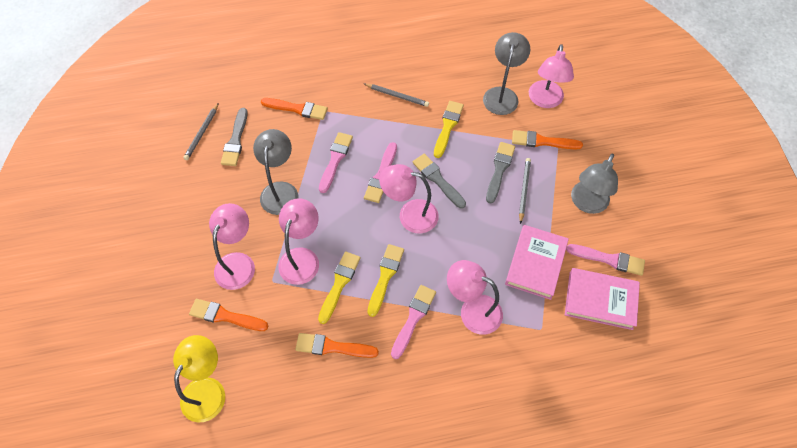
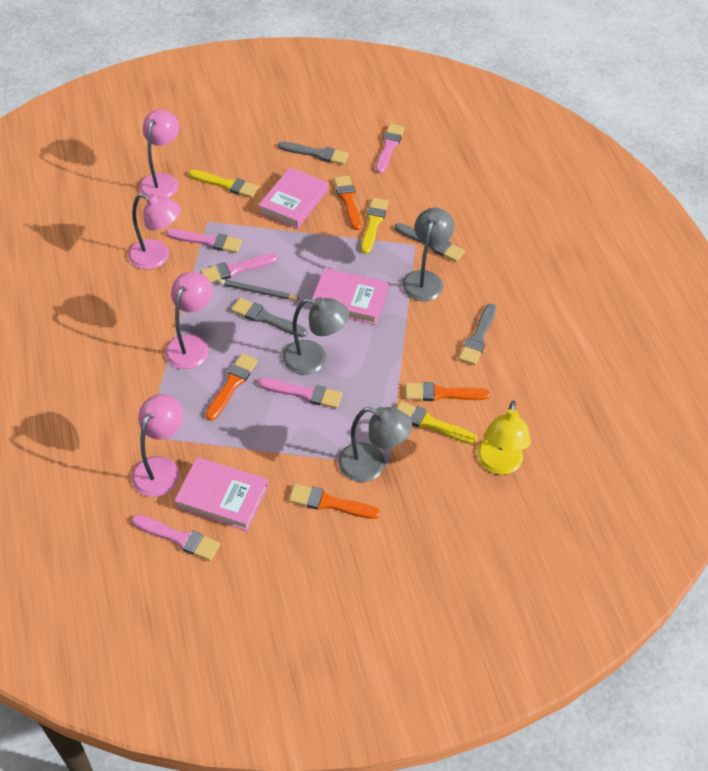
grey brush: 3 -> 4
grey pencil: 3 -> 1
pink book: 2 -> 3
pink brush: 4 -> 5
pink lamp: 5 -> 4

